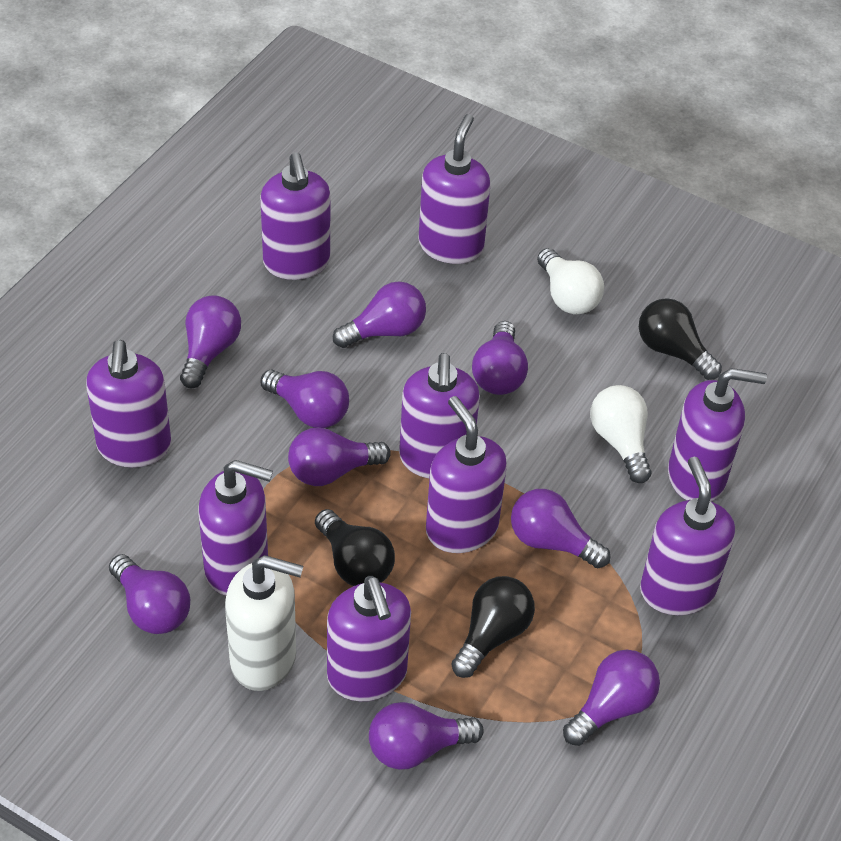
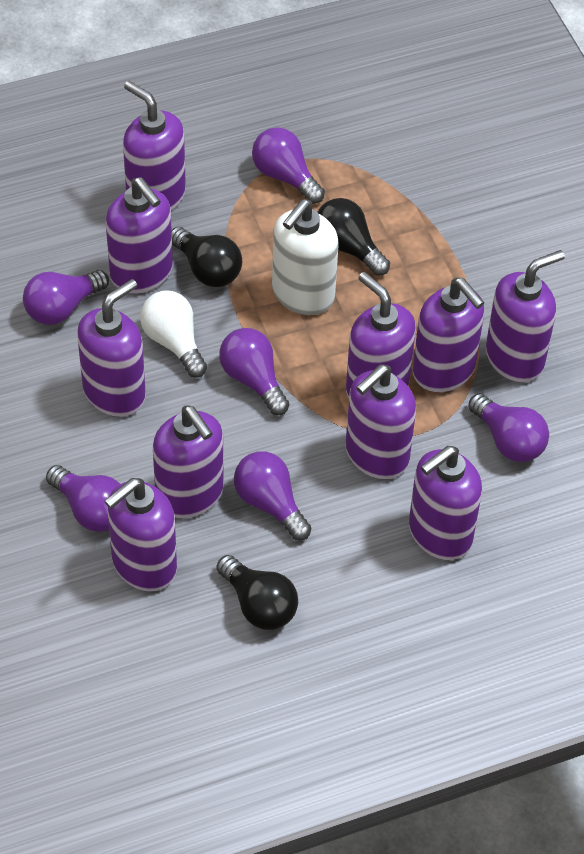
purple light bulb: 9 -> 6
purple soap dispenser: 9 -> 10
white light bulb: 2 -> 1

